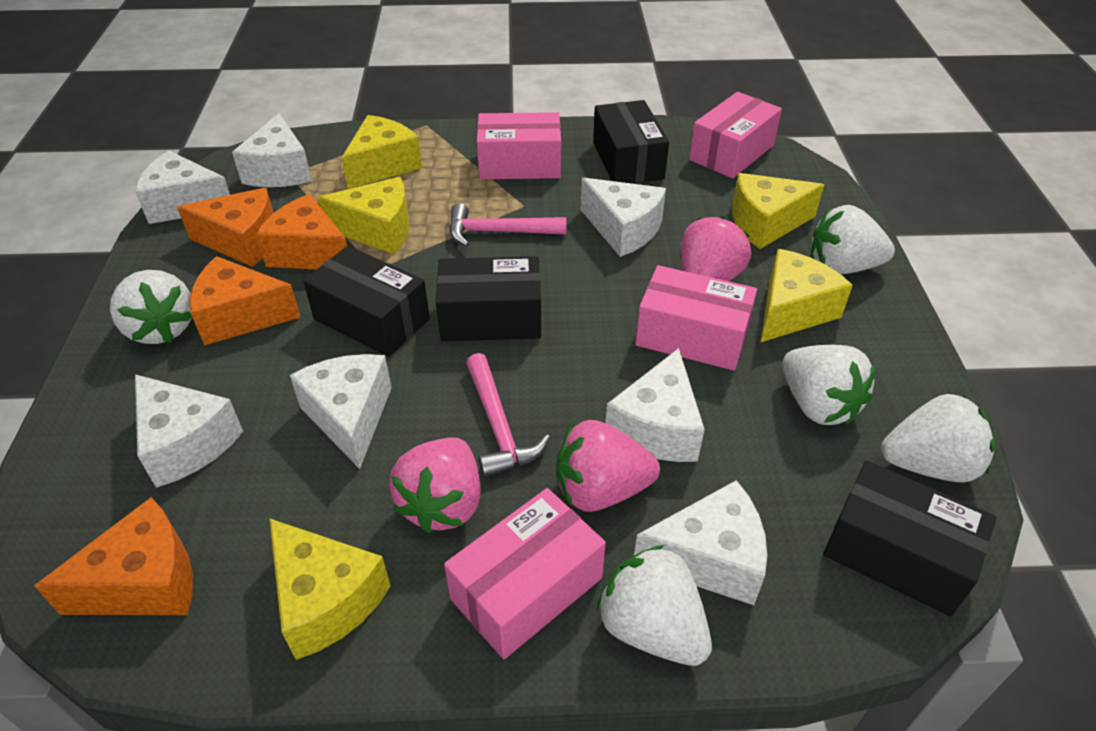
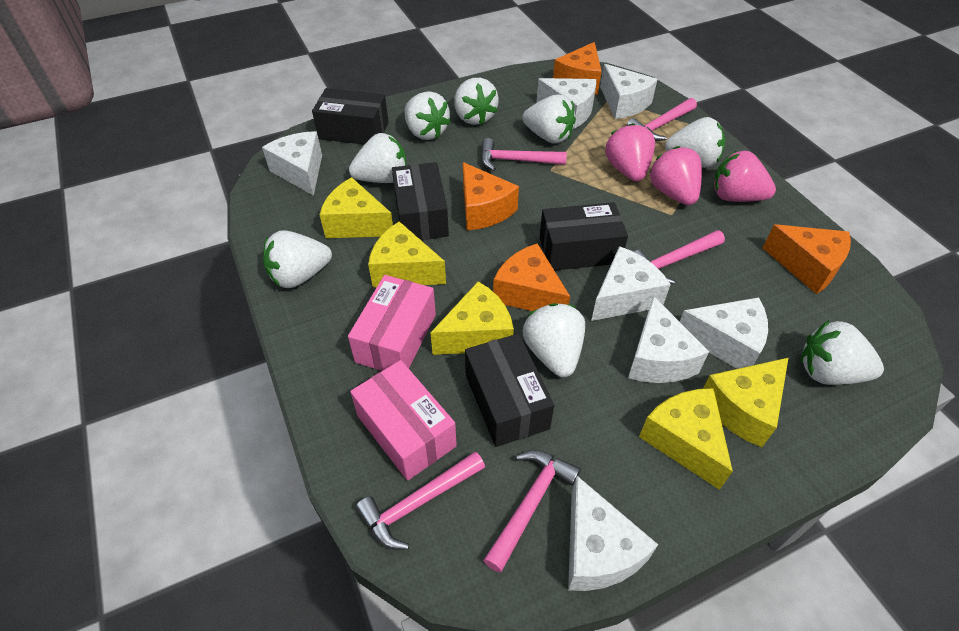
pink box: 4 -> 2
pink hammer: 2 -> 5
white strawberry: 5 -> 8

